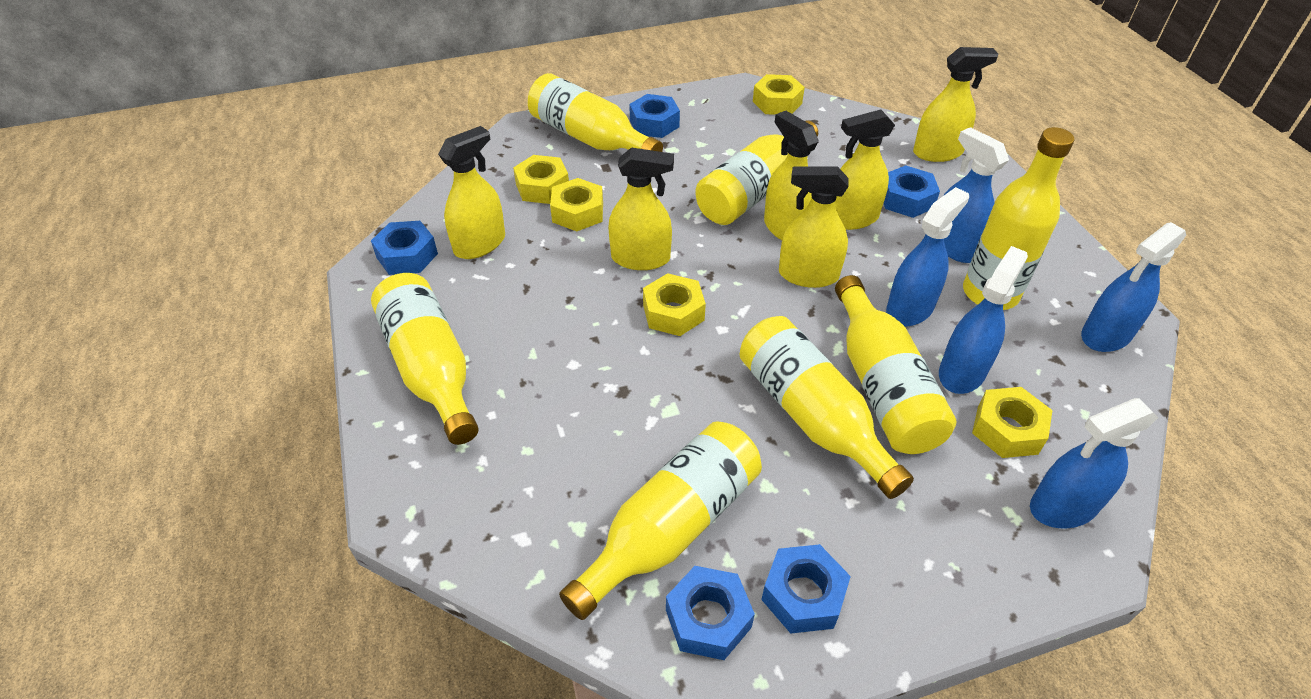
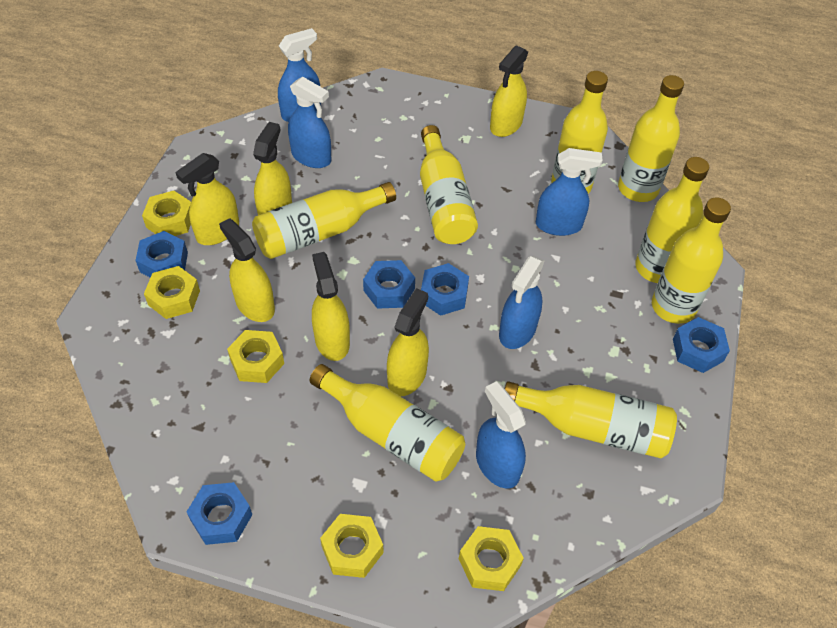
yellow bottle: 7 -> 8

